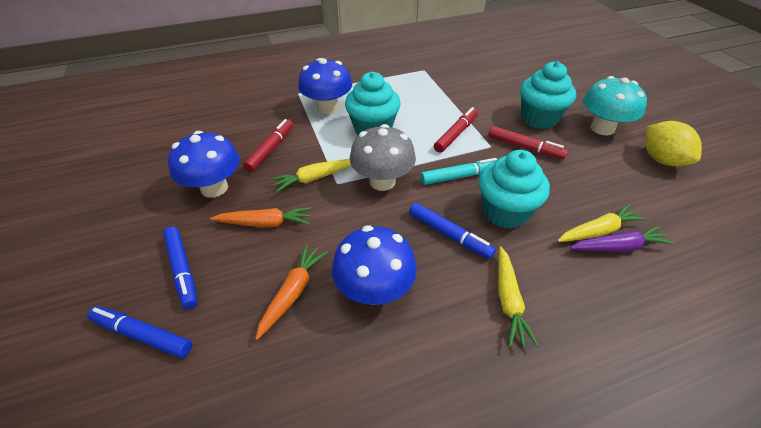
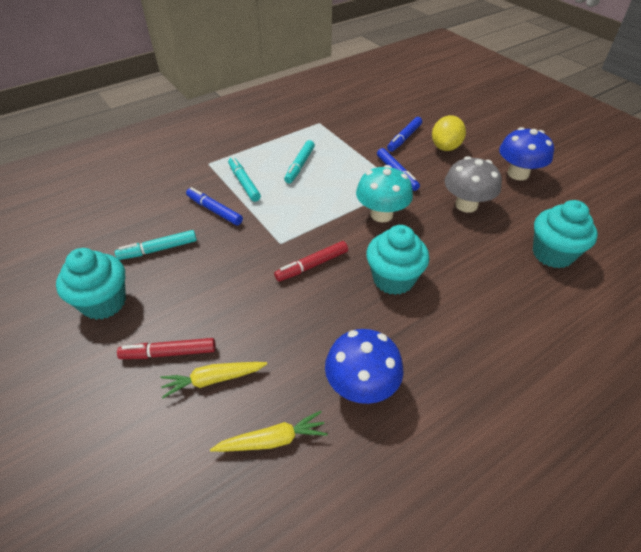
blue mushroom: 3 -> 2
orange carrot: 2 -> 0
purple carrot: 1 -> 0
red marker: 3 -> 2
turquoise marker: 1 -> 3
yellow carrot: 3 -> 2

